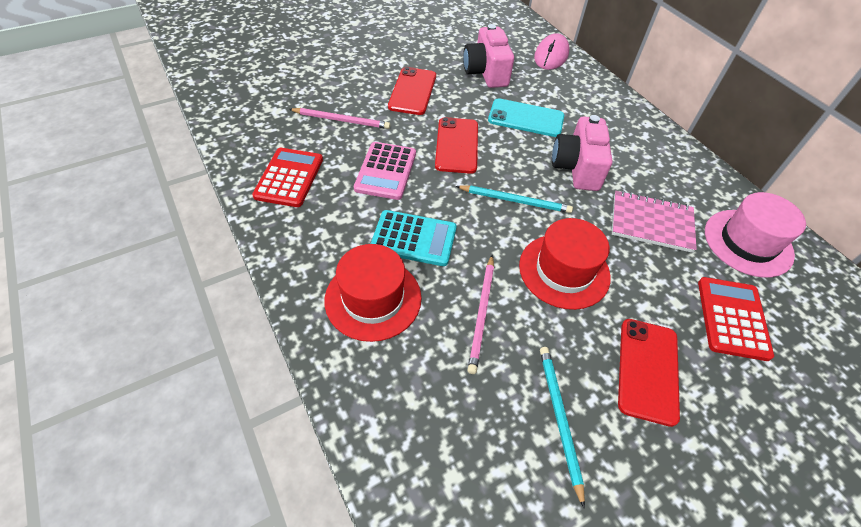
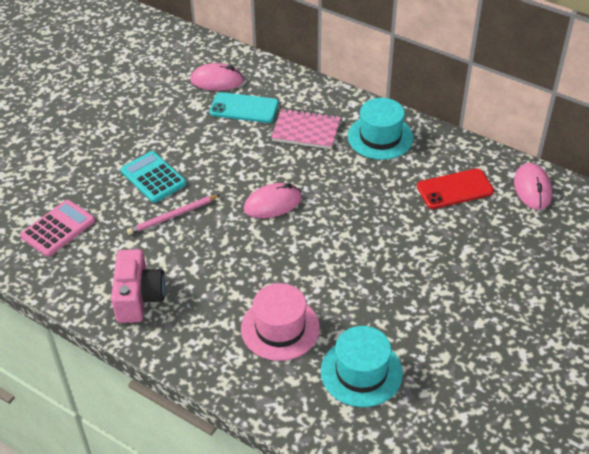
pink camera: 2 -> 1
pink mouse: 1 -> 3
pink pencil: 2 -> 1
red calculator: 2 -> 0
red hat: 2 -> 0
red phone: 3 -> 1
turquoise hat: 0 -> 2
turquoise pencil: 2 -> 0

